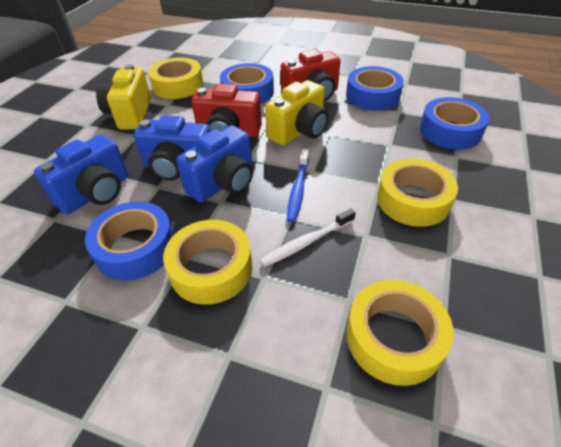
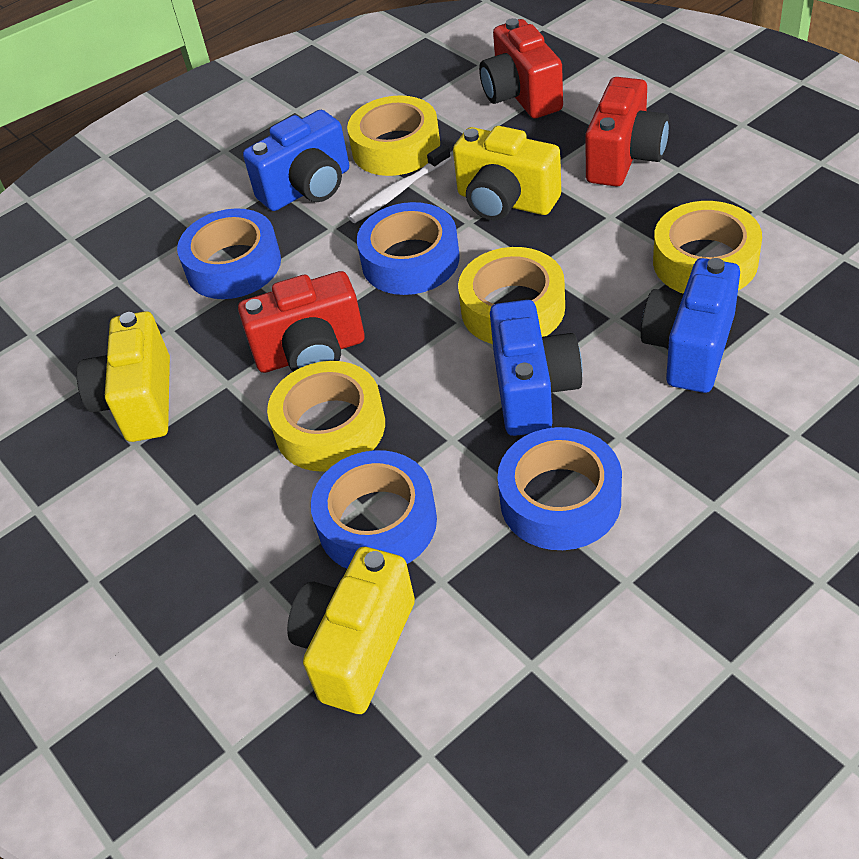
blue toothbrush: 1 -> 0
red camera: 2 -> 3
yellow camera: 2 -> 3

